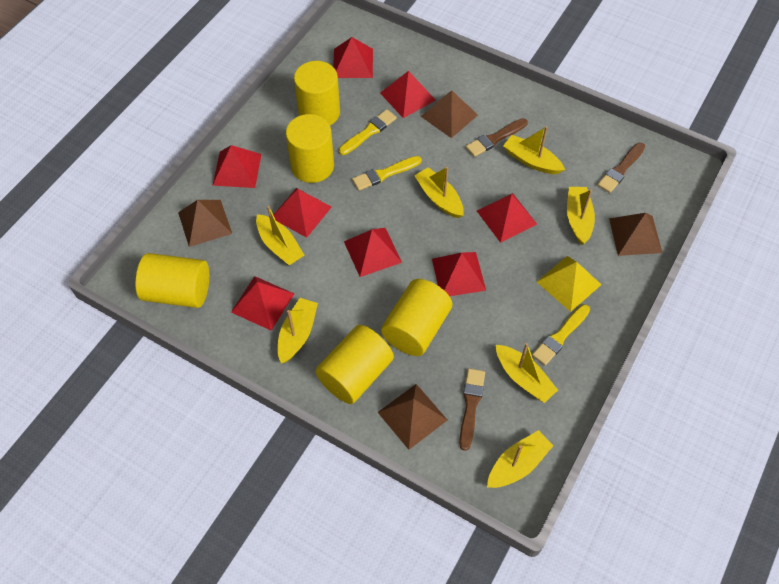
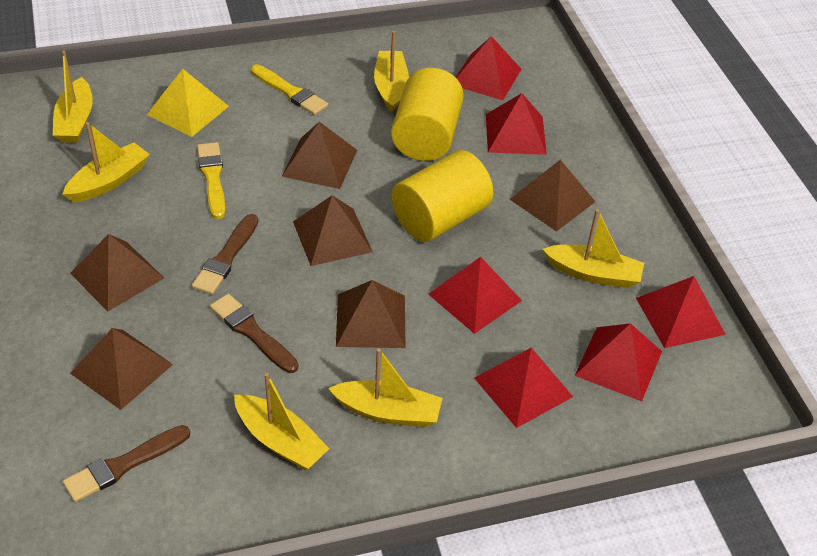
brown pyramid: 4 -> 6
red pyramid: 8 -> 6
yellow boat: 7 -> 6
yellow brush: 3 -> 2
yellow cylinder: 5 -> 2

